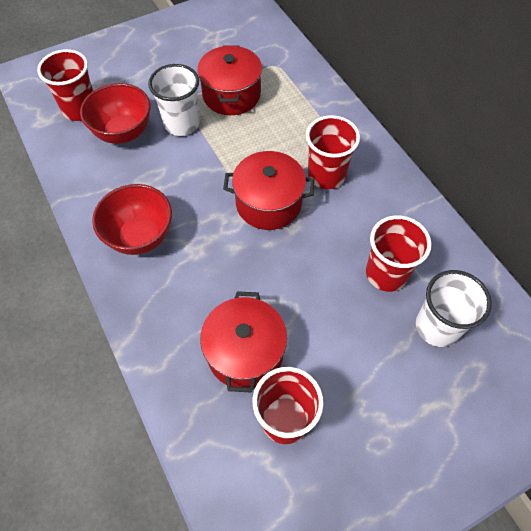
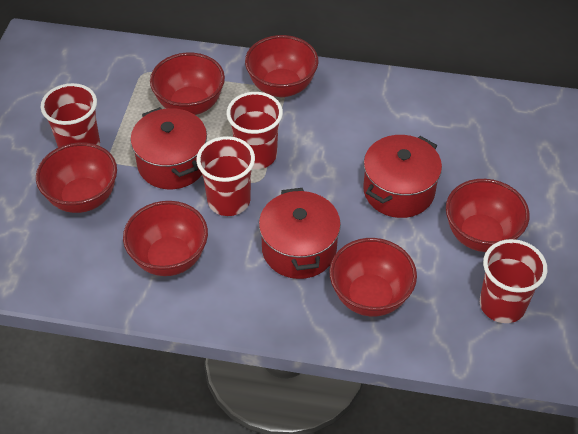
red bowl: 2 -> 6
white cup: 2 -> 0

